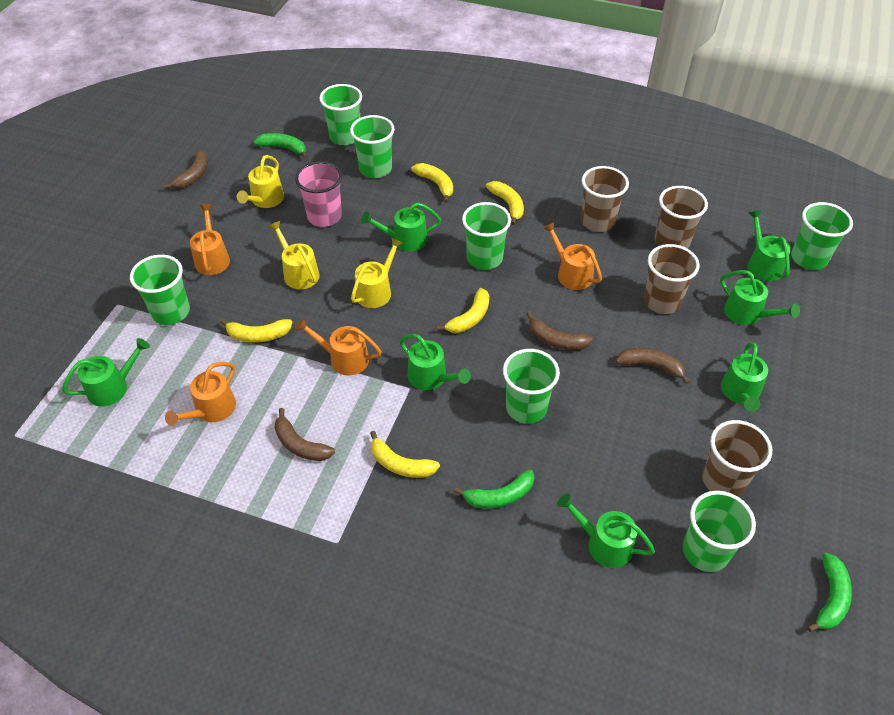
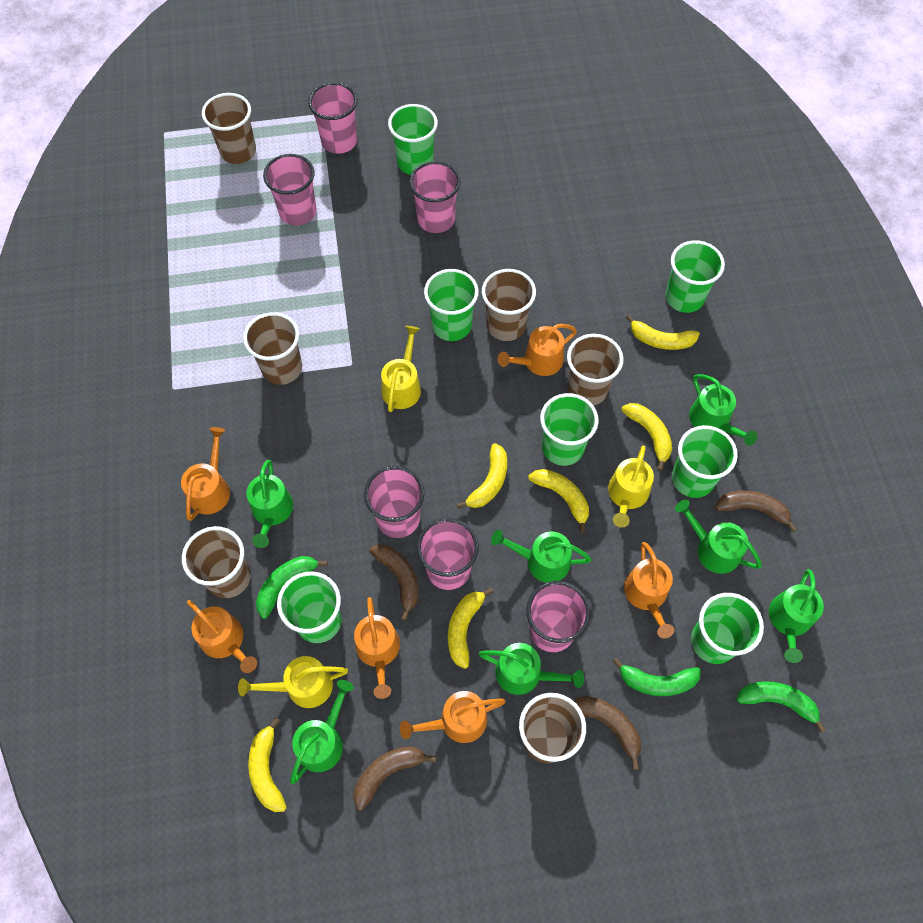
brown cup: 4 -> 6
orange watering can: 4 -> 6
pink cup: 1 -> 6
yellow banana: 5 -> 6

